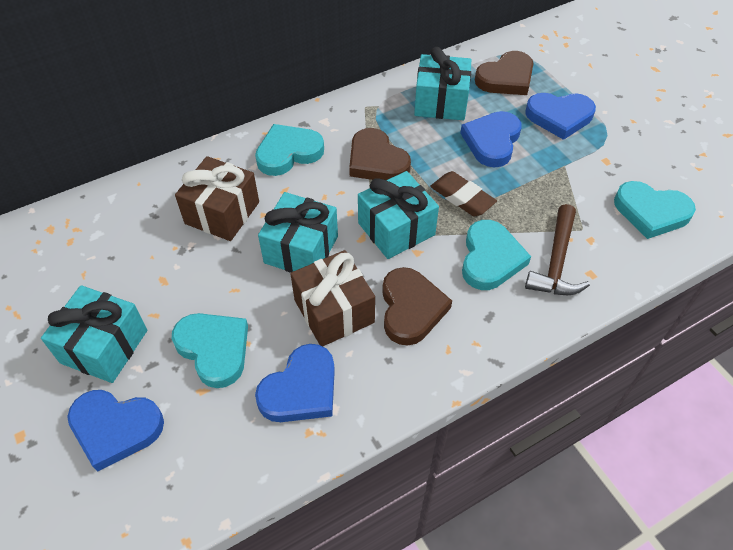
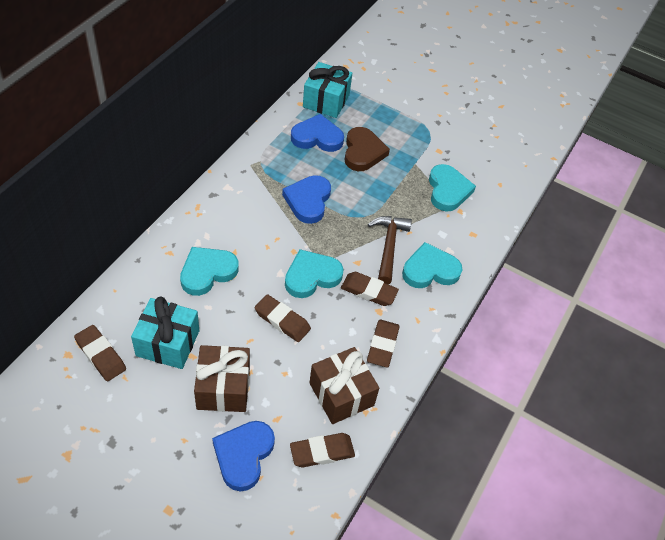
blue heart: 4 -> 3
brown eraser: 1 -> 5
brown heart: 3 -> 1
turquoise gift: 4 -> 2

